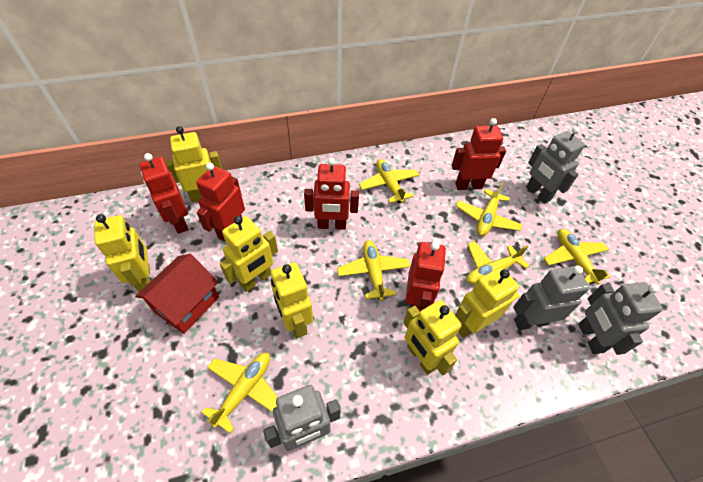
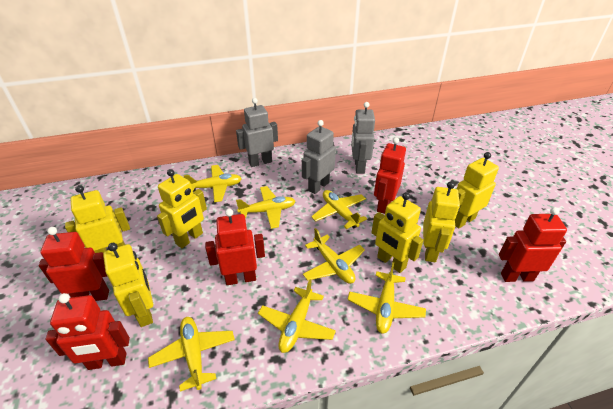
grey robot: 4 -> 3
red house: 1 -> 0
yellow plane: 6 -> 7

